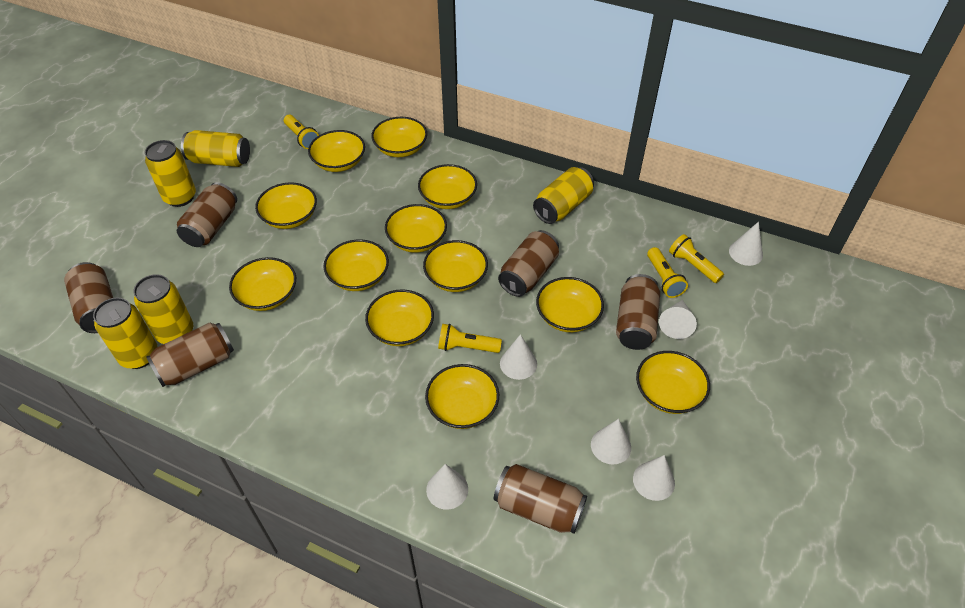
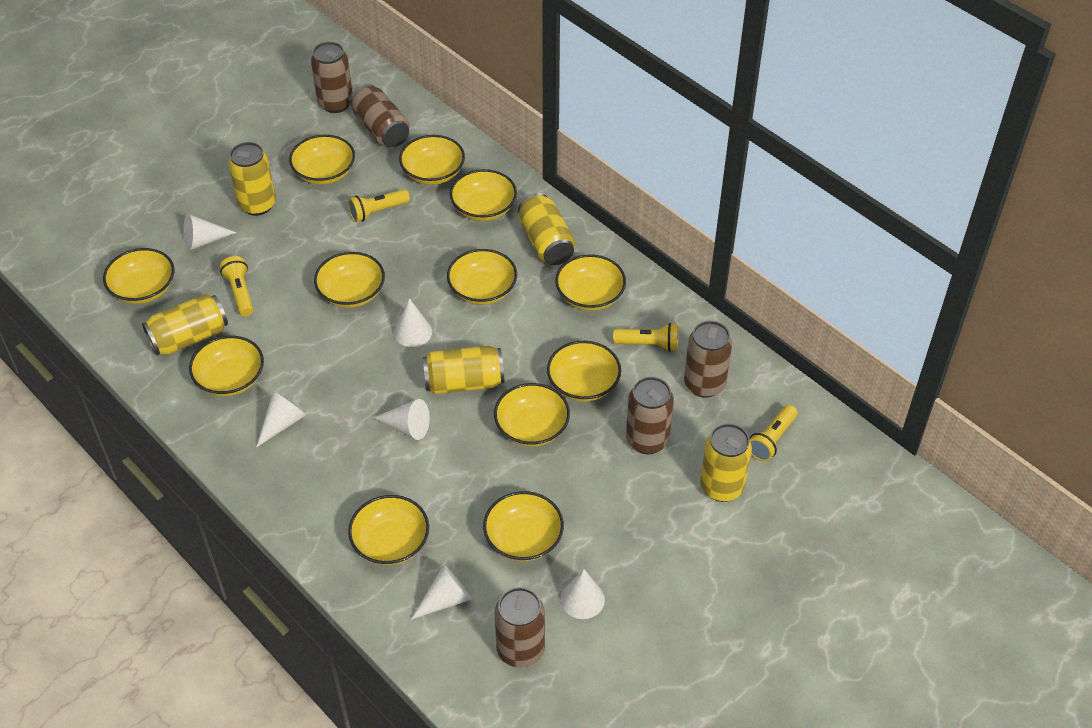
brown can: 6 -> 5

